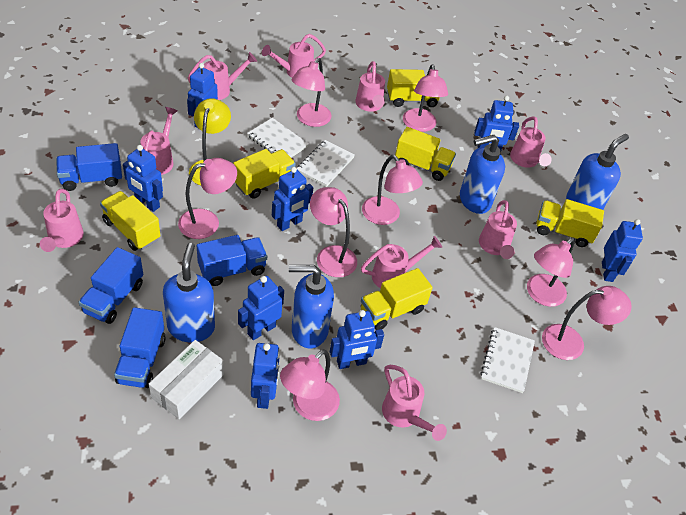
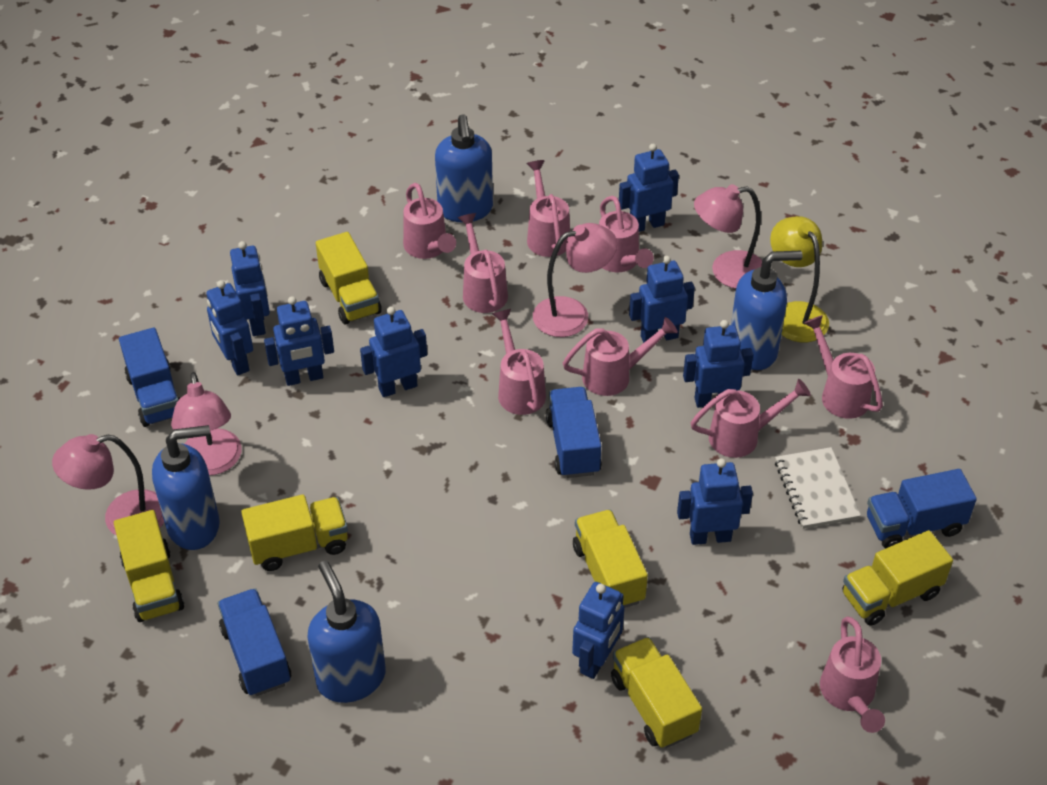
blue robot: 8 -> 9
pink lamp: 8 -> 4
white box: 1 -> 0
white notebook: 3 -> 1

